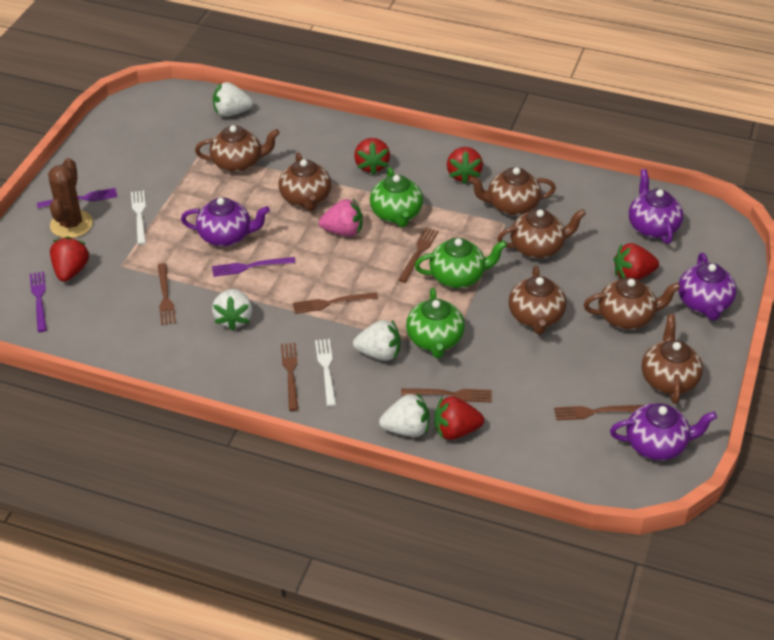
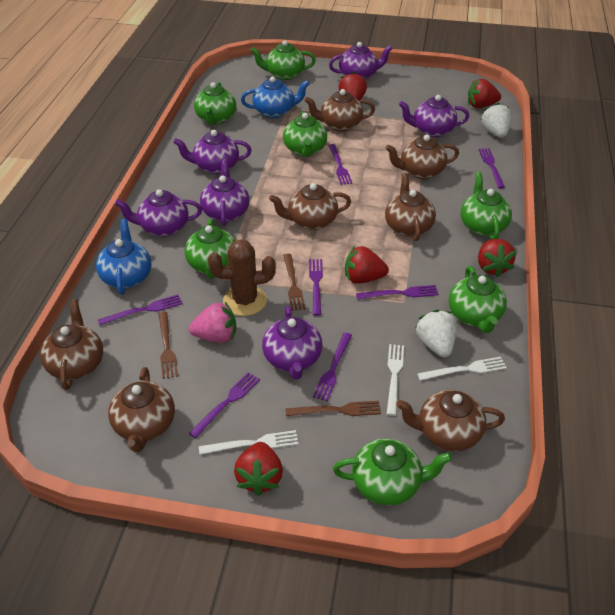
blue teapot: 0 -> 2
brown fork: 6 -> 3
green teapot: 3 -> 7
purple fork: 3 -> 7
purple teapot: 4 -> 6
white fork: 2 -> 3
white strawberry: 4 -> 2

